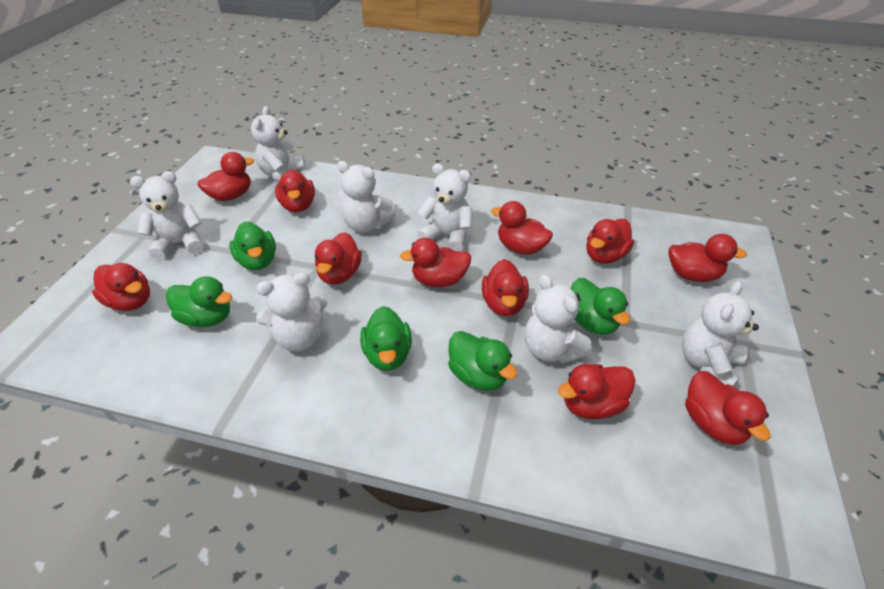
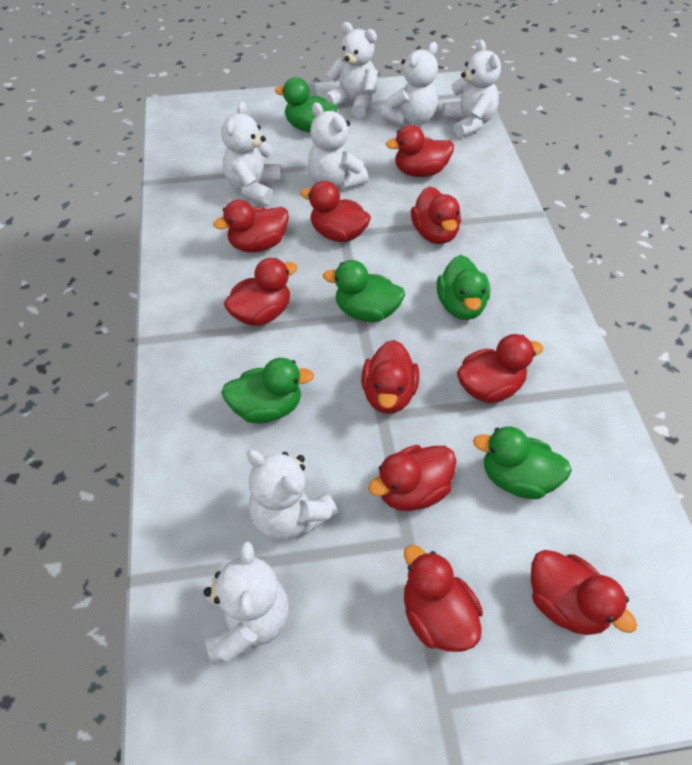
red duck: 11 -> 10

